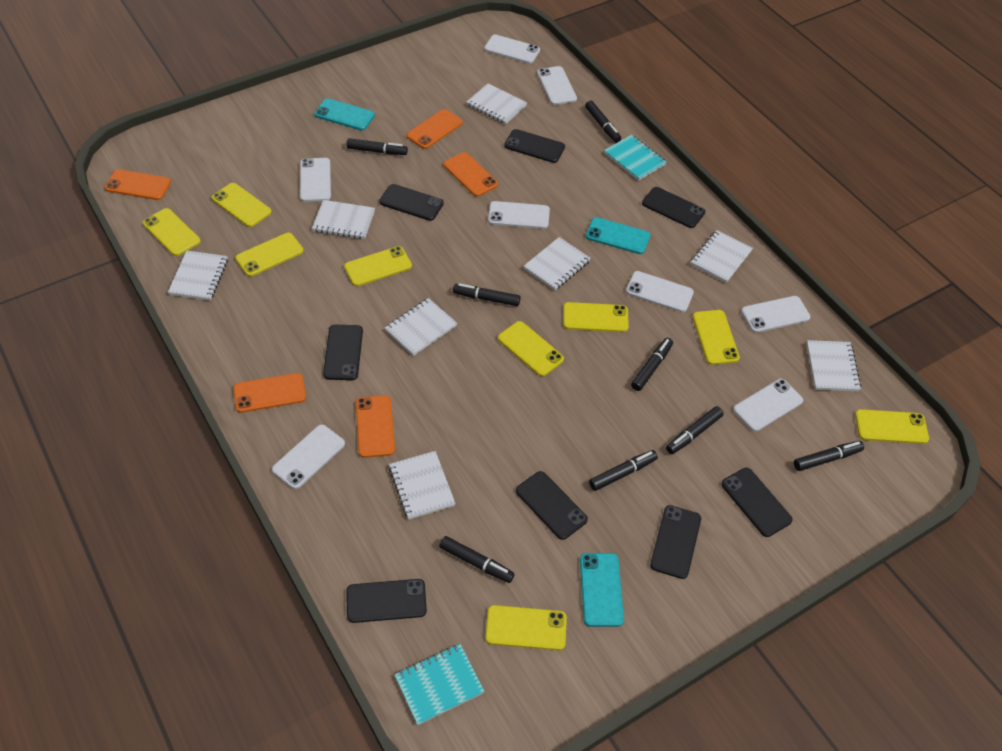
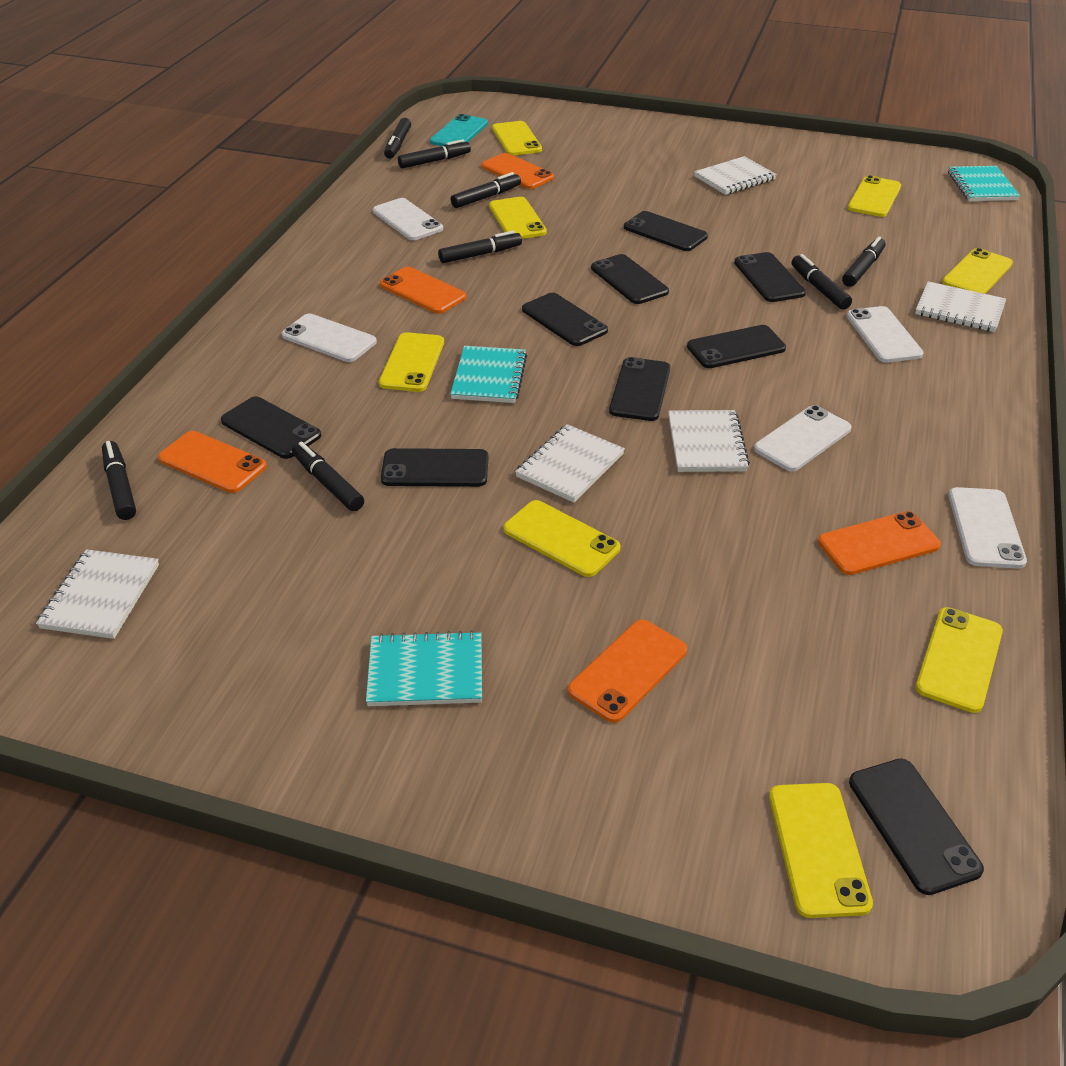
black phone: 8 -> 9
turquoise notebook: 2 -> 3
turquoise phone: 3 -> 1
white notebook: 8 -> 5
white phone: 8 -> 5
yellow phone: 9 -> 8

